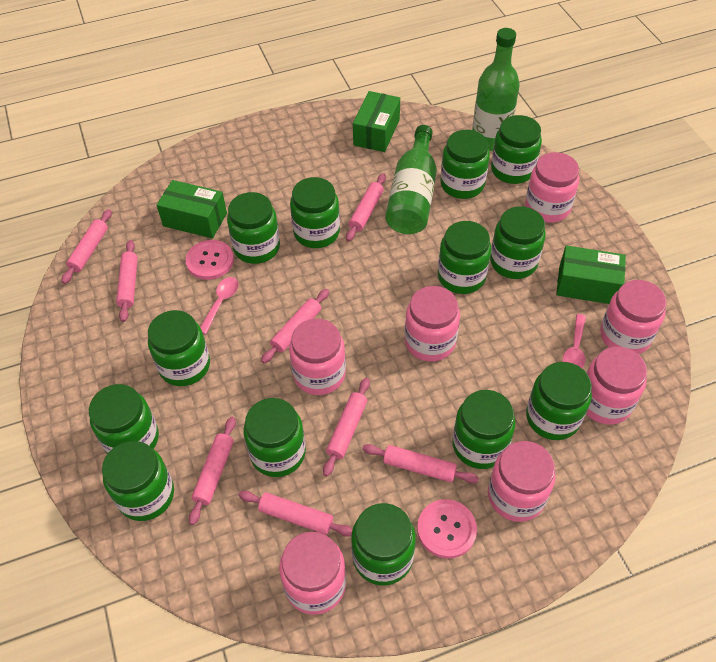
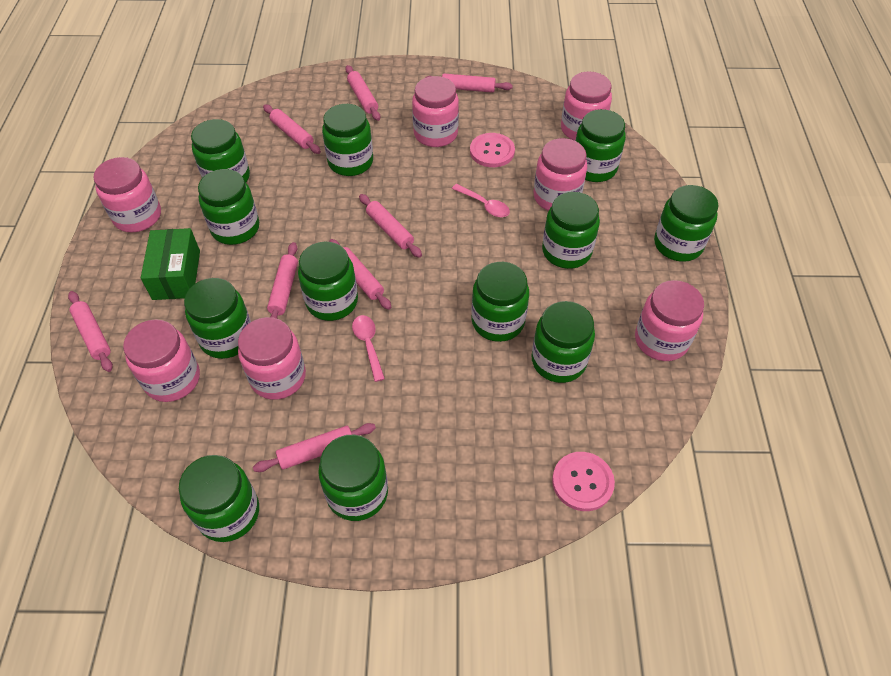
green bottle: 2 -> 0
green box: 3 -> 1
green jar: 13 -> 12

